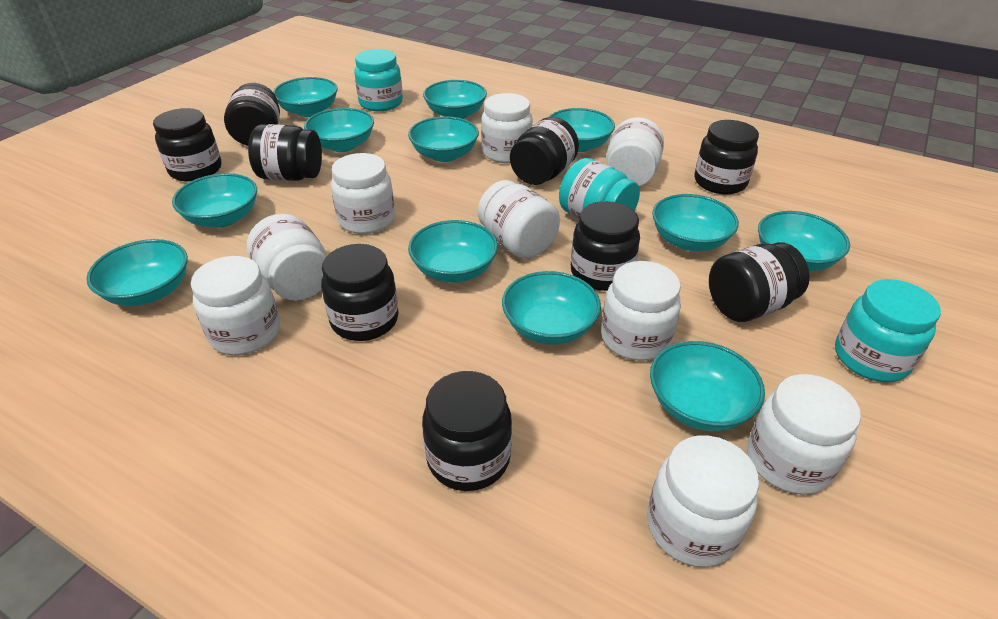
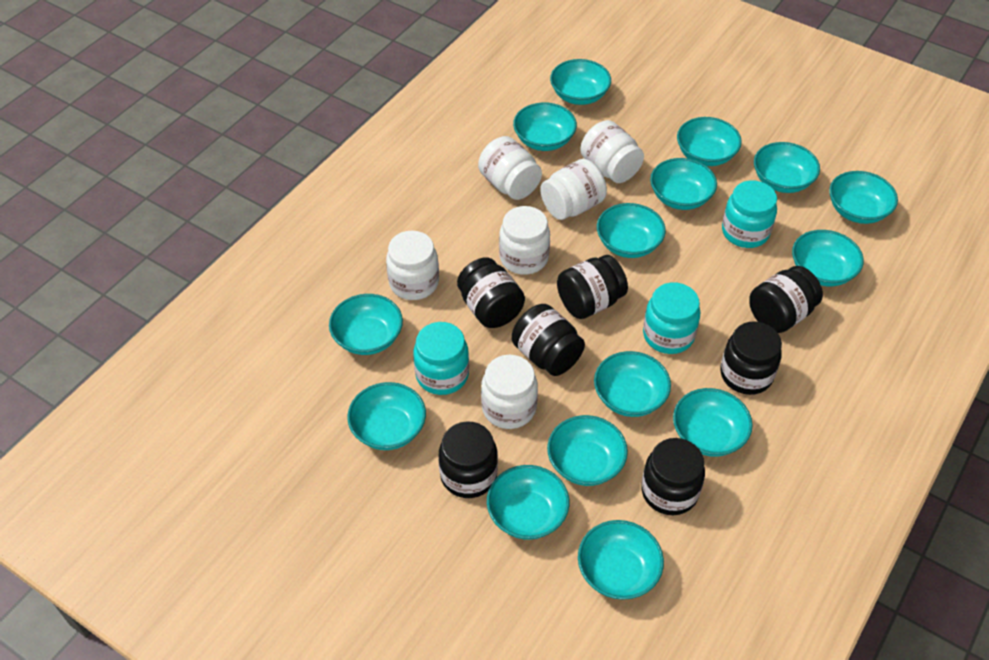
black jar: 9 -> 7
turquoise bowl: 12 -> 15
white jar: 9 -> 6

